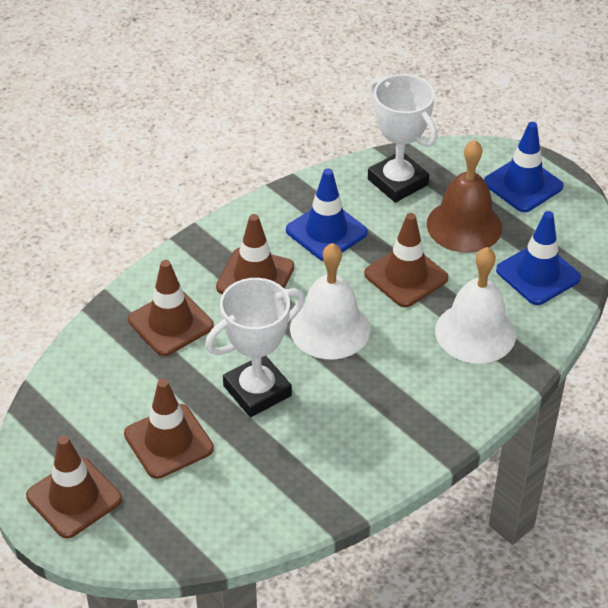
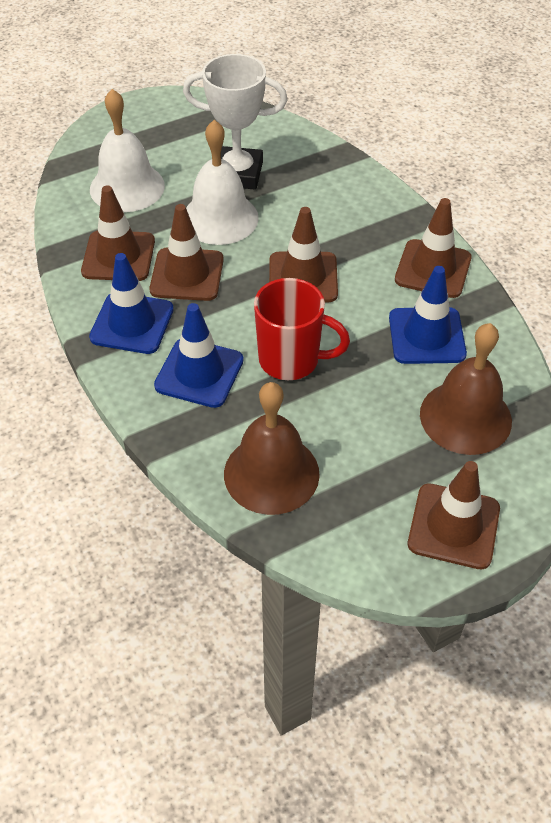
brown bell: 1 -> 2
red mug: 0 -> 1
white trophy: 2 -> 1

